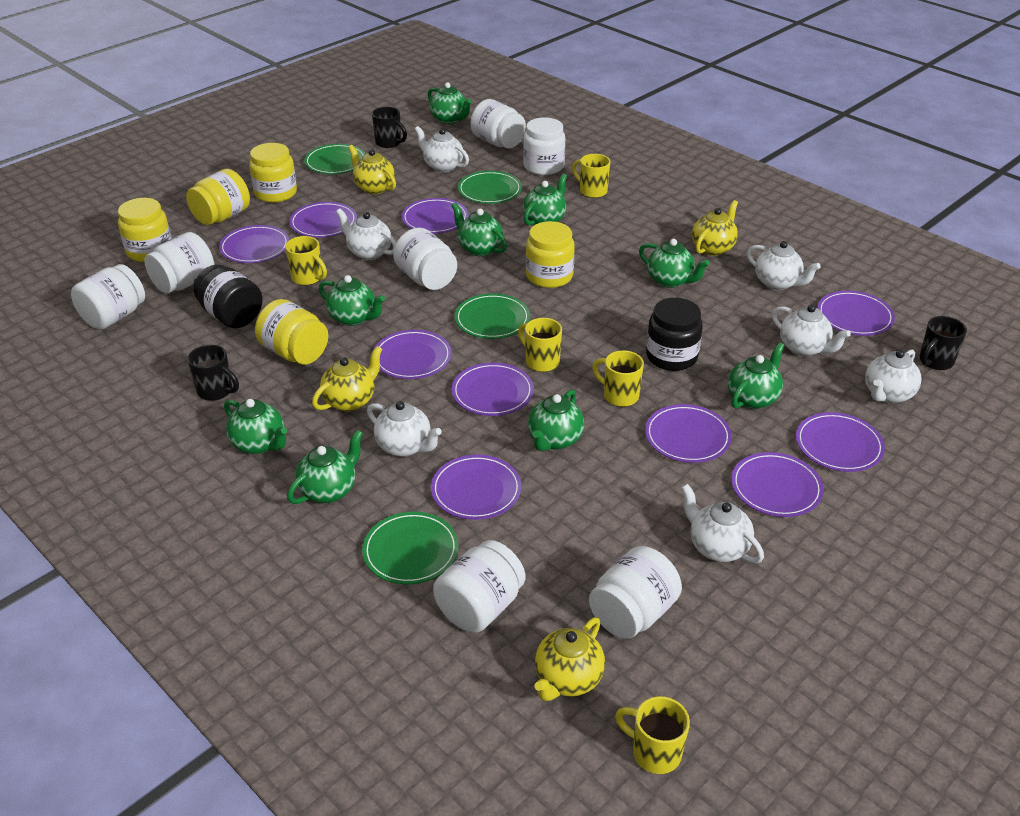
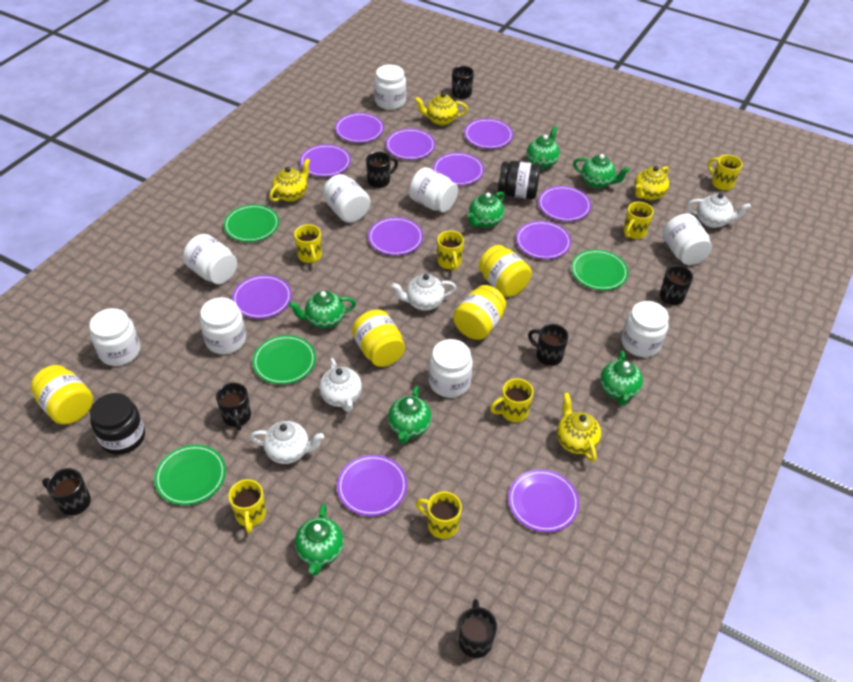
black mug: 3 -> 7
green teapot: 9 -> 7
purple plate: 10 -> 11
white jar: 7 -> 9
white teapot: 7 -> 4
yellow jar: 5 -> 4
yellow mug: 5 -> 7

